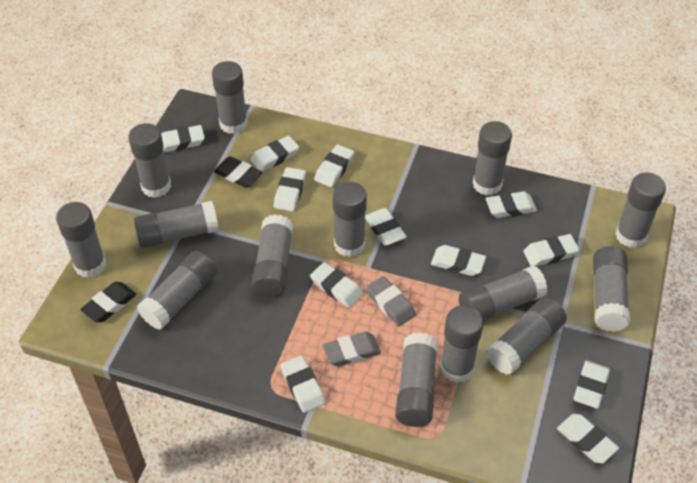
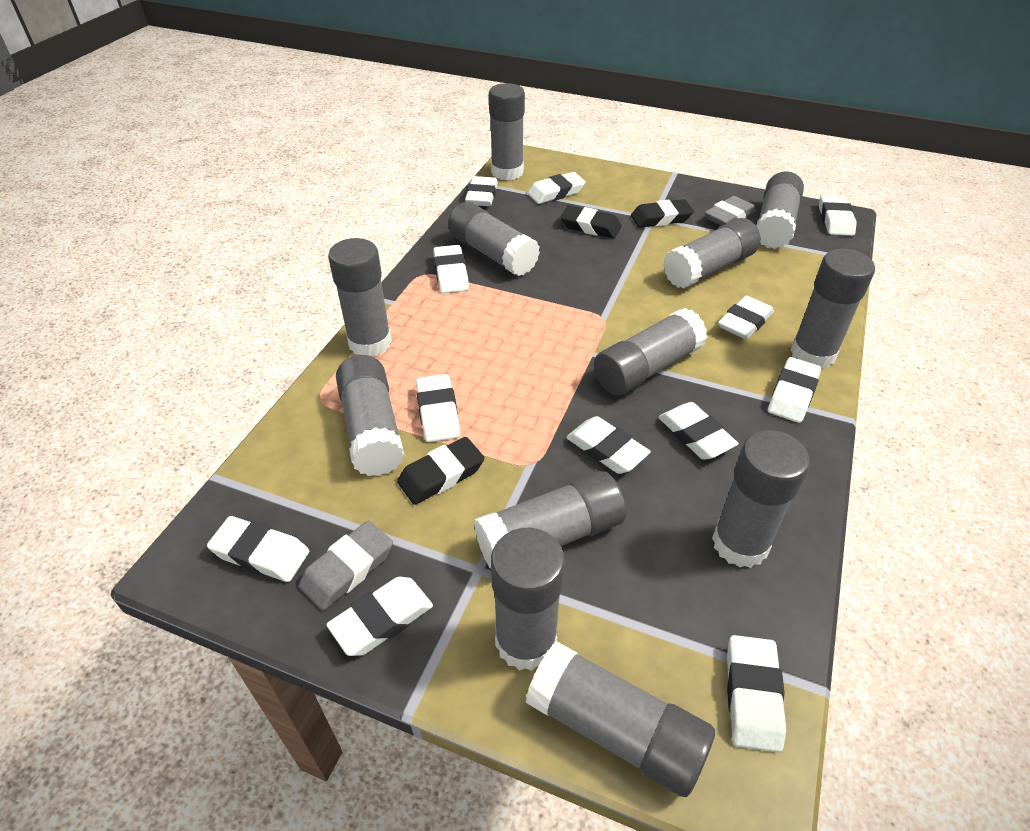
black eraser: 2 -> 3
grey glue stick: 14 -> 12

